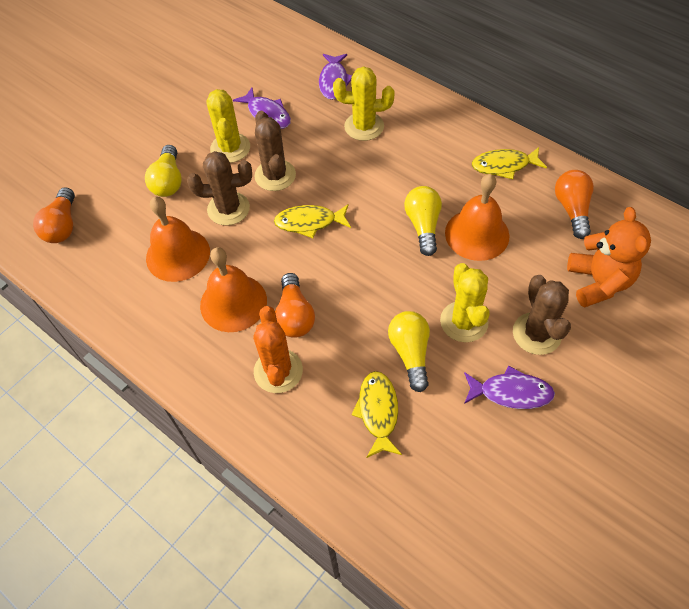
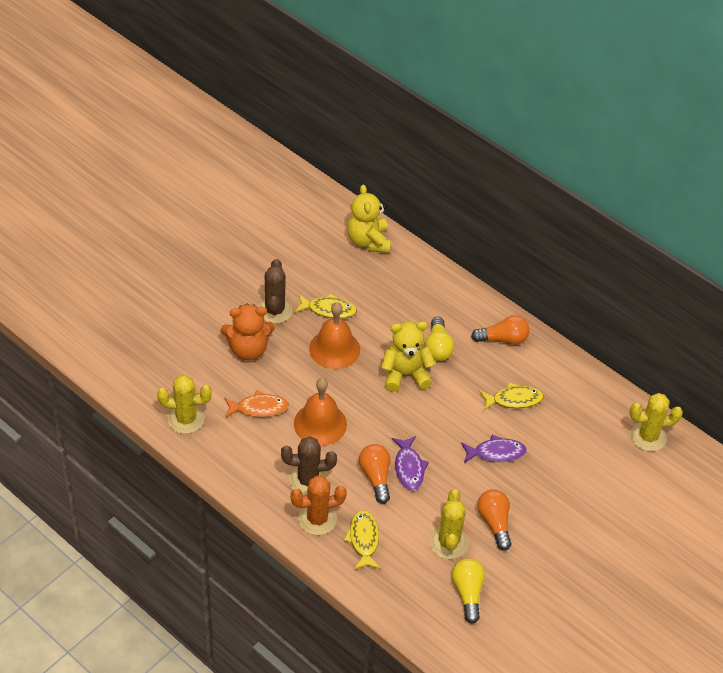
brown cactus: 3 -> 2
orange bell: 3 -> 2
orange fish: 0 -> 1
purple fish: 3 -> 2
yellow light bulb: 3 -> 2
yellow teddy bear: 0 -> 2

